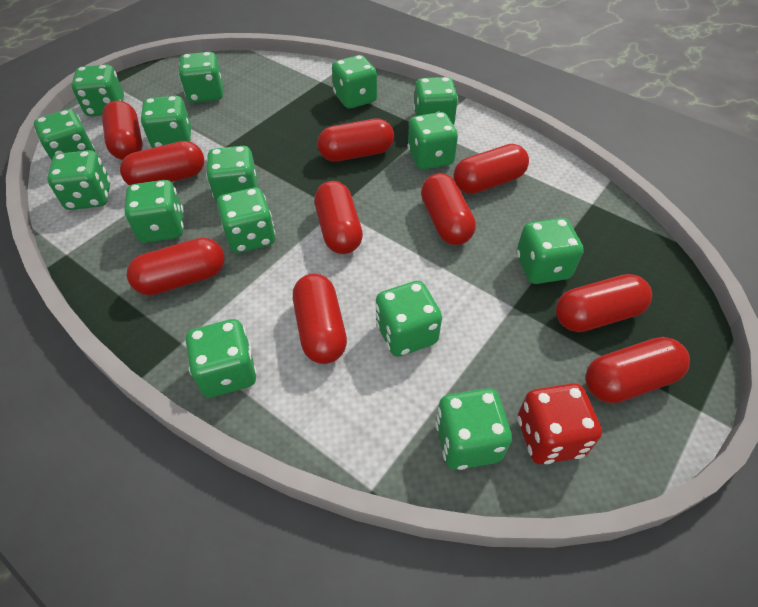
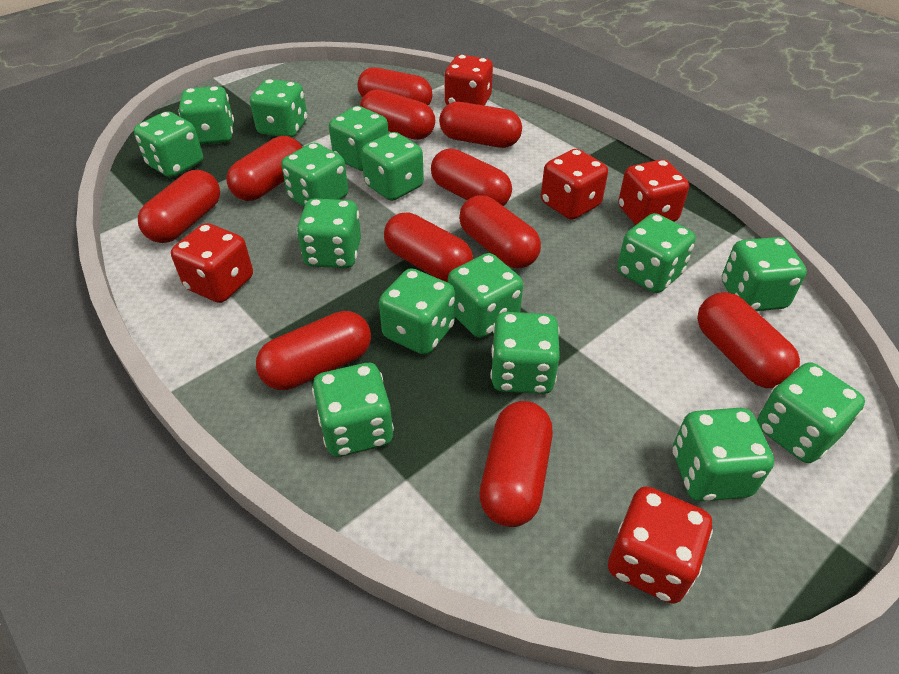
red capsule: 10 -> 11
red dice: 1 -> 5

